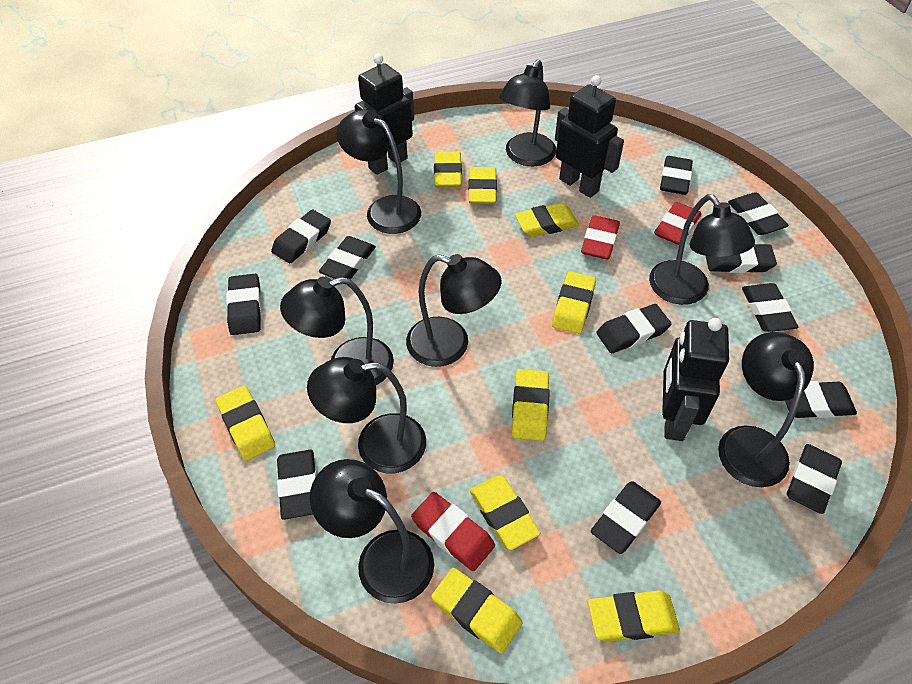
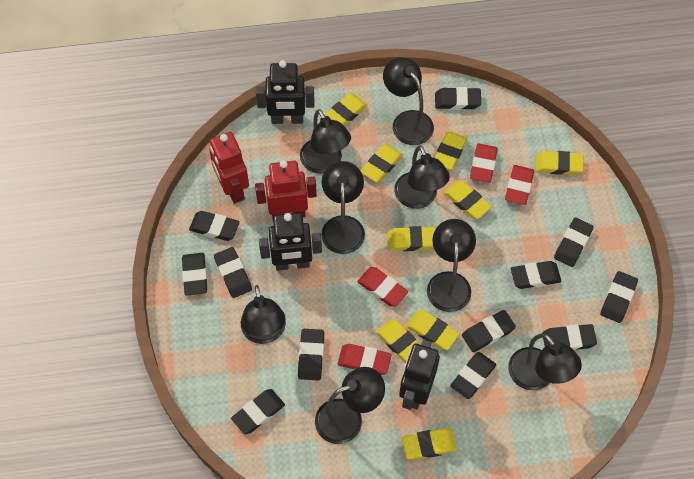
red eraser: 3 -> 4
red robot: 0 -> 2

